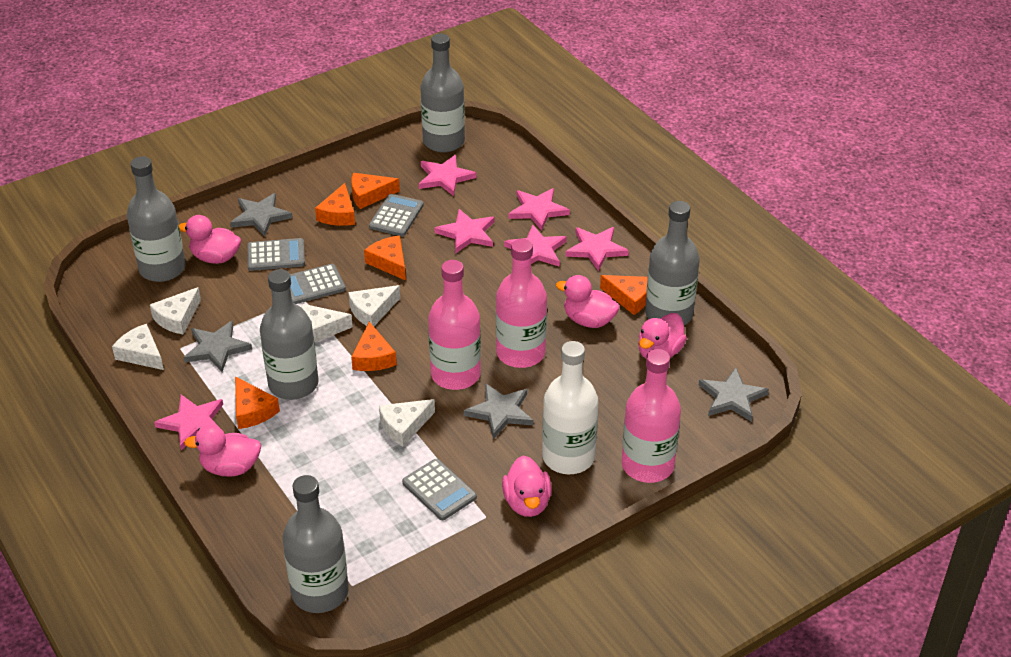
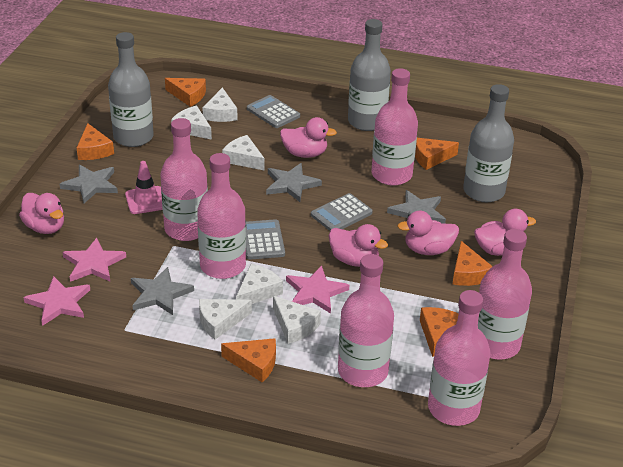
grey bottle: 5 -> 3
grey calculator: 4 -> 3
pink bottle: 3 -> 6
pink star: 6 -> 3
pink traffic cone: 0 -> 1
white bottle: 1 -> 0
white cheese: 5 -> 6

